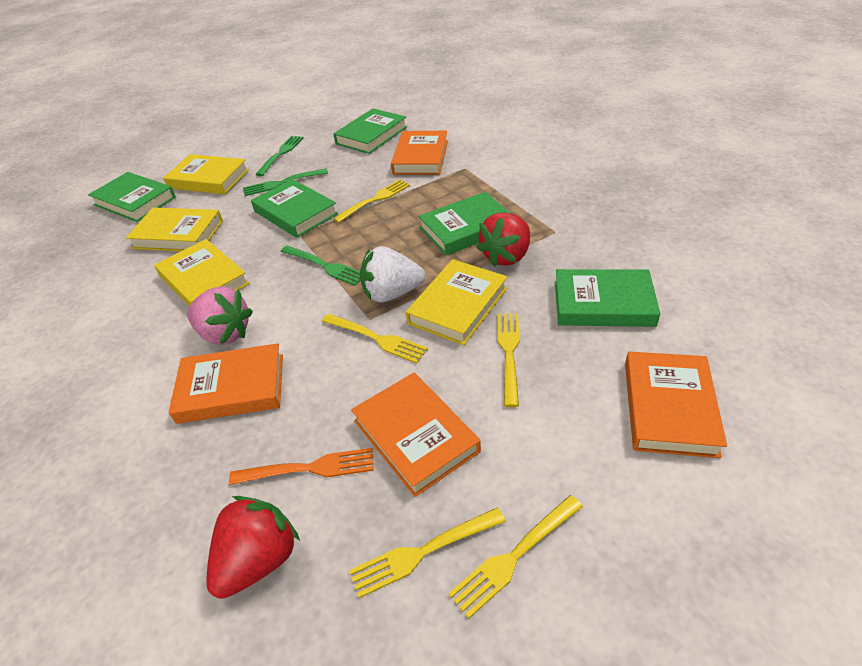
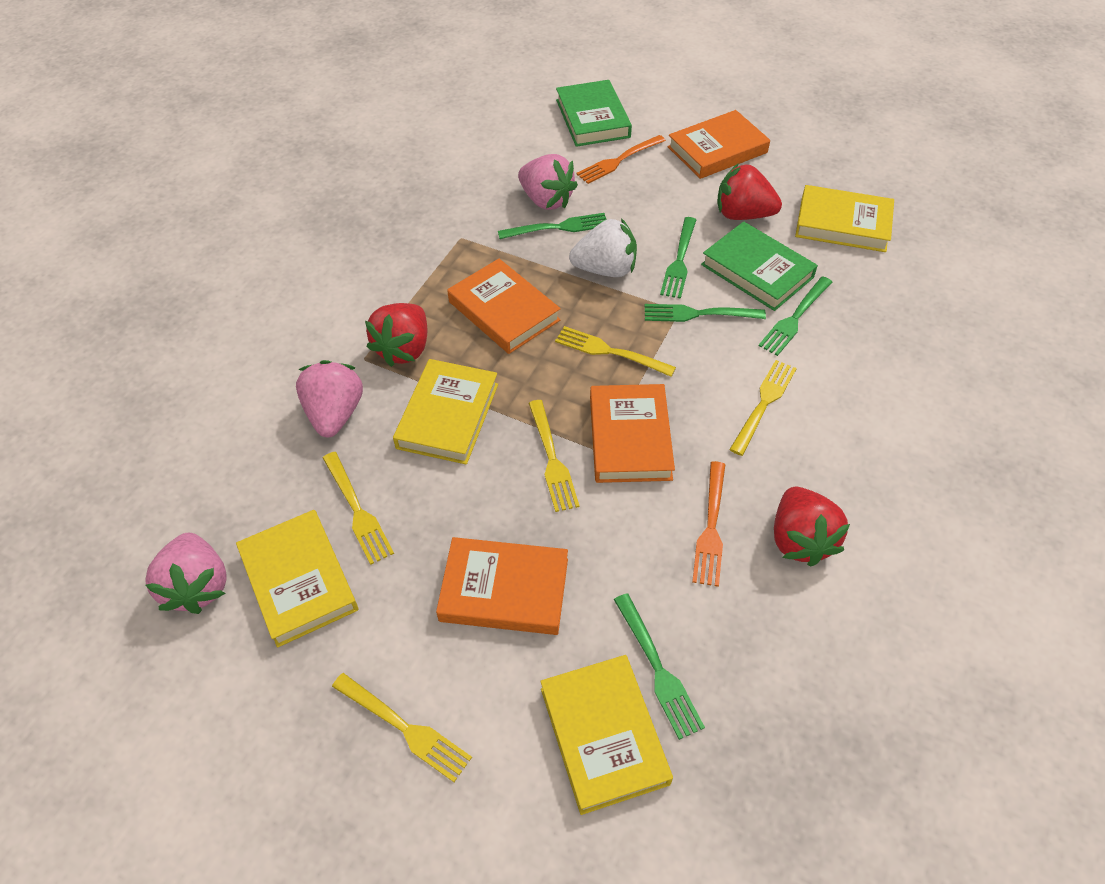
green book: 5 -> 2
green fork: 3 -> 5
orange fork: 1 -> 2
pink strawberry: 1 -> 3
red strawberry: 2 -> 3

